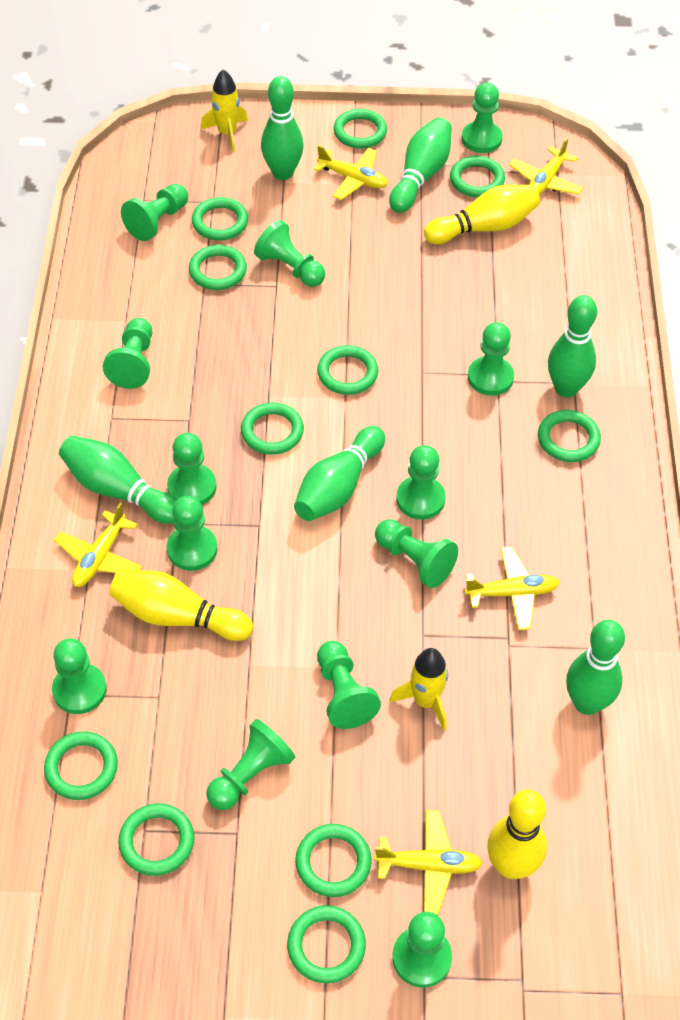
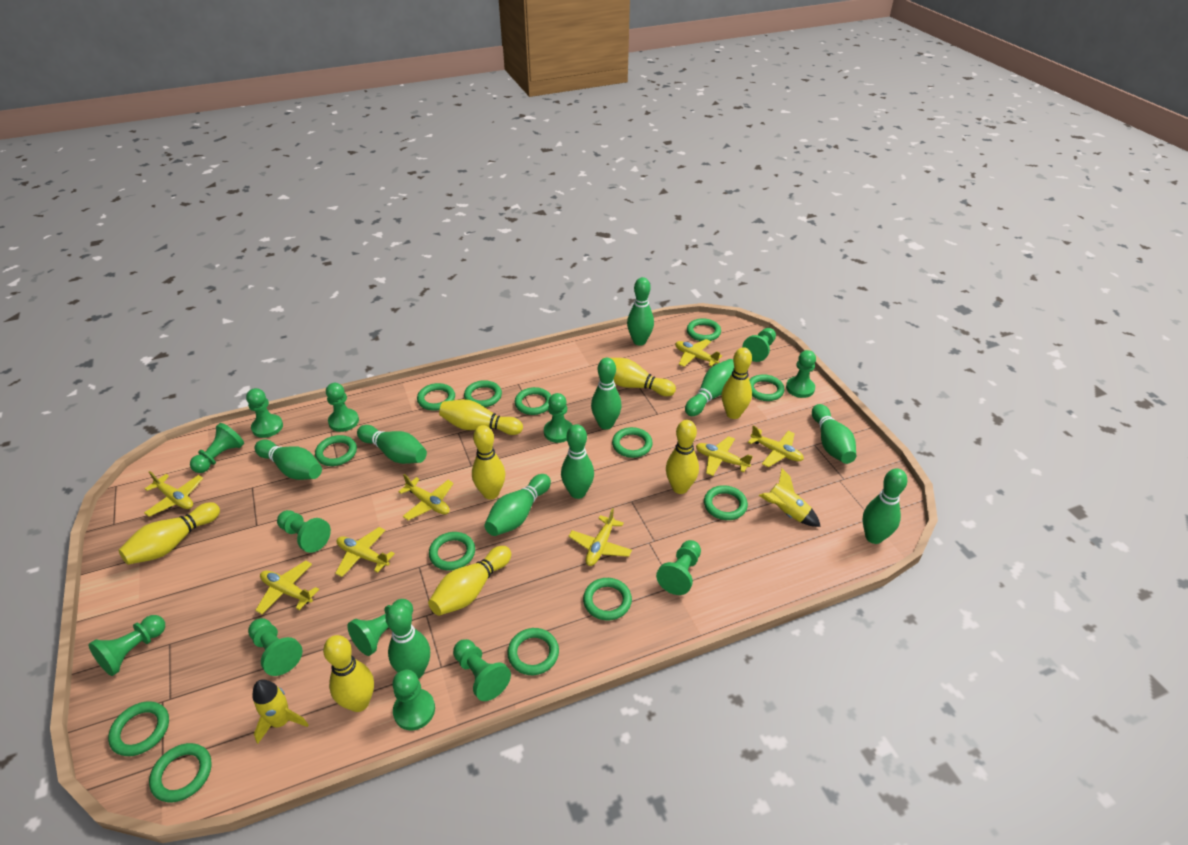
green bowling pin: 6 -> 10
green ring: 11 -> 13
yellow bowling pin: 3 -> 8
yellow plane: 5 -> 8

